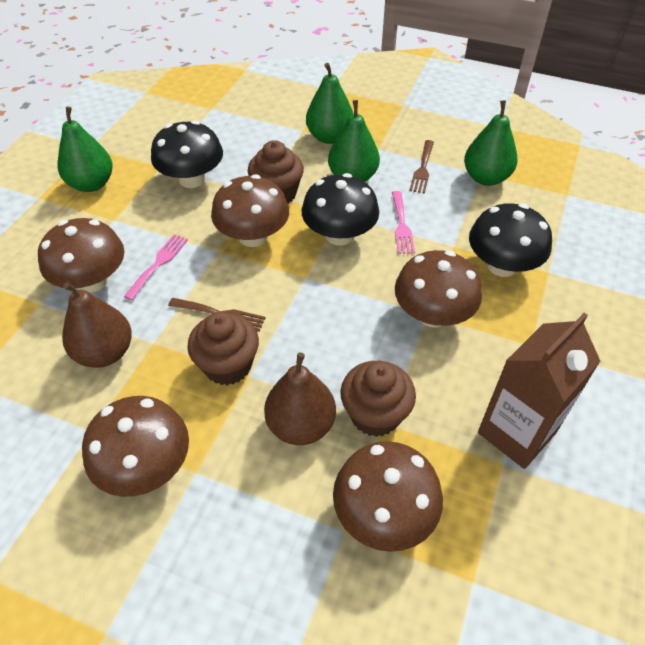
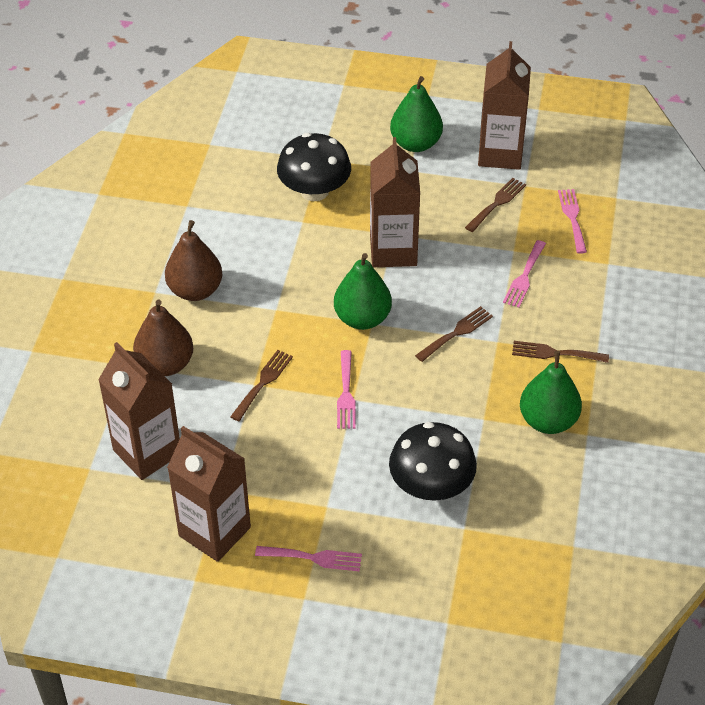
black mushroom: 3 -> 2
brown carton: 1 -> 4
brown cupcake: 3 -> 0
brown fork: 2 -> 4
brown mushroom: 5 -> 0
green pear: 4 -> 3
pink fork: 2 -> 4

